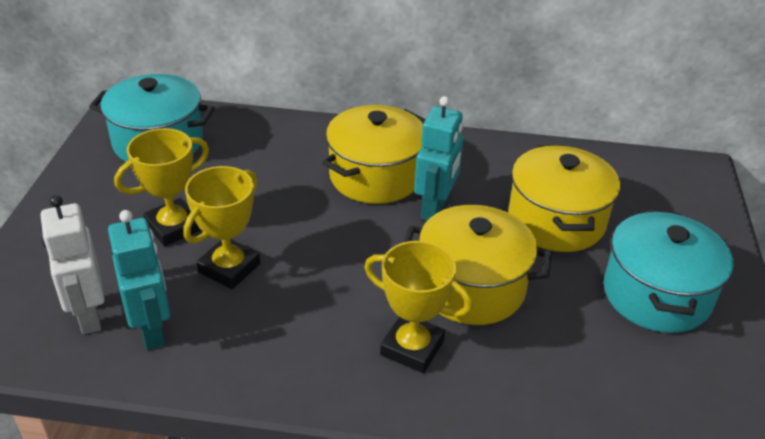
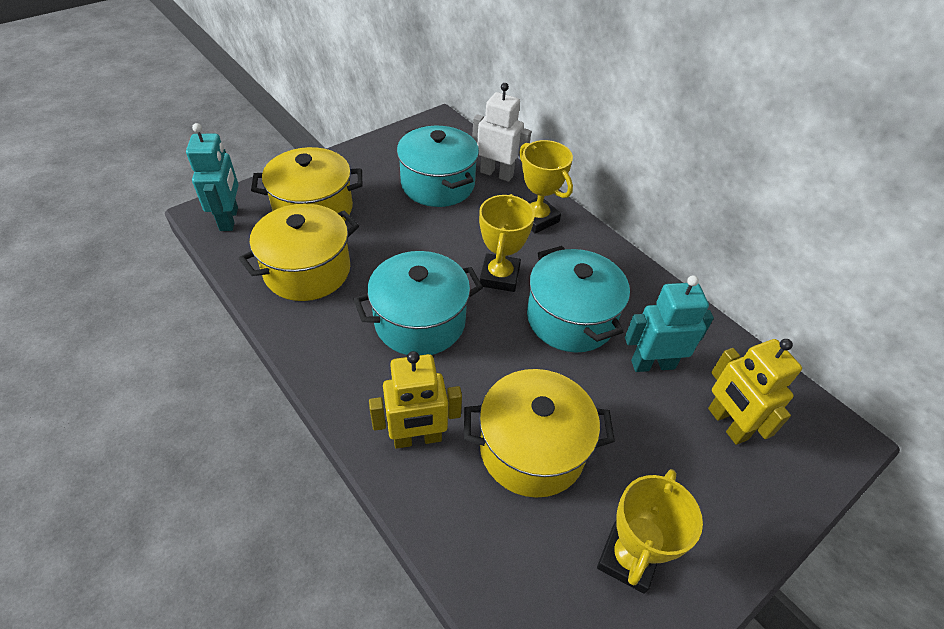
turquoise pot: 2 -> 3
yellow robot: 0 -> 2

